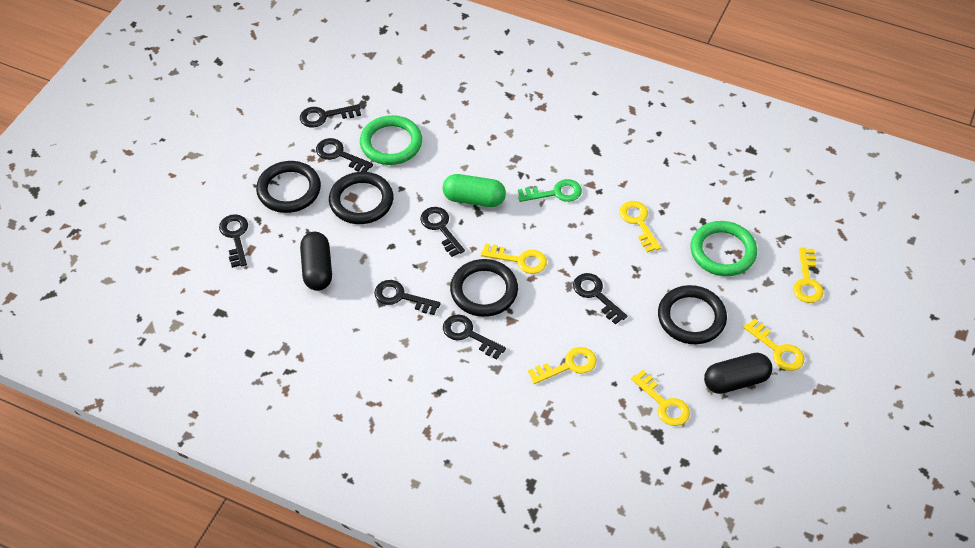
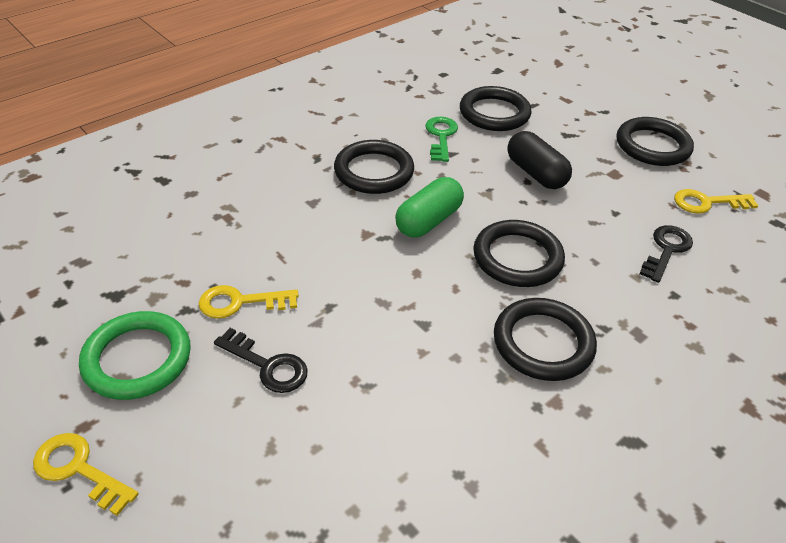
black capsule: 2 -> 1
black key: 7 -> 2
black ring: 4 -> 5
green ring: 2 -> 1
yellow key: 6 -> 3

